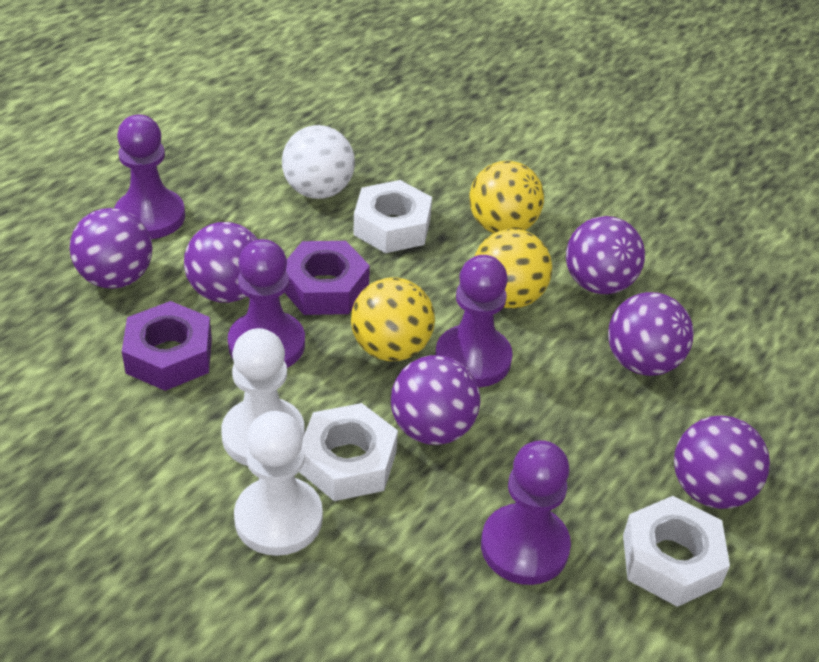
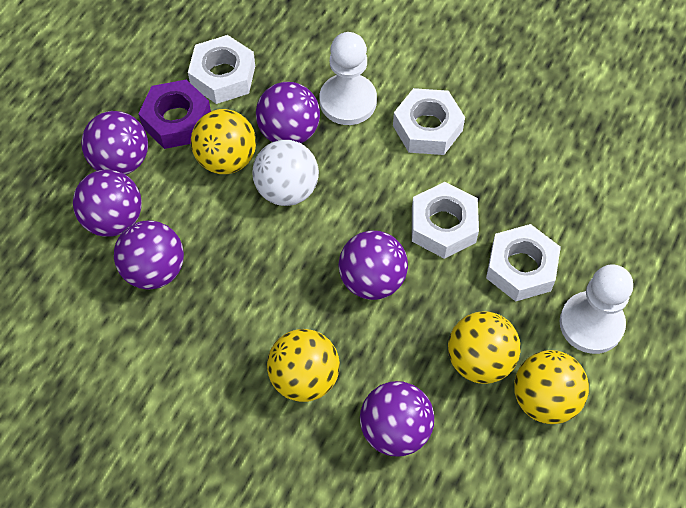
purple nut: 2 -> 1
purple pawn: 4 -> 0
white nut: 3 -> 4
yellow ball: 3 -> 4

